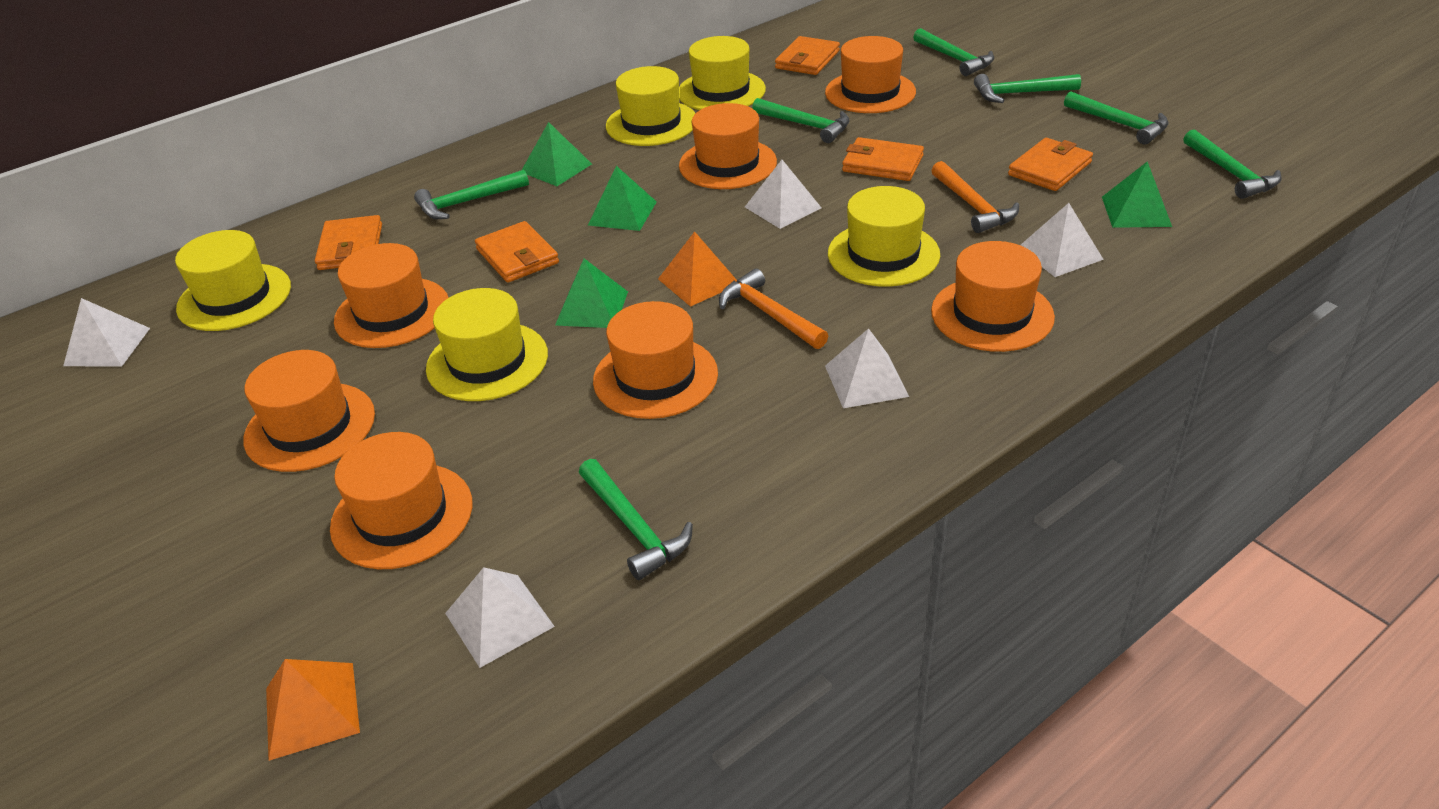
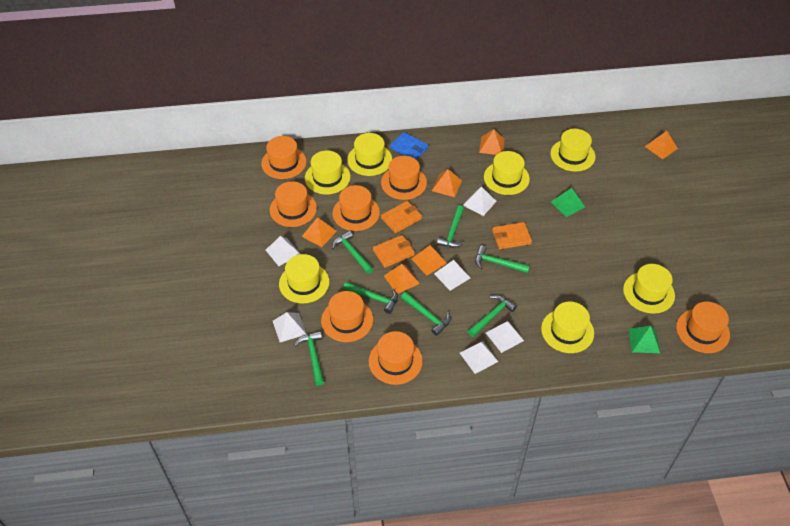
blue wallet: 0 -> 1
green pyramid: 4 -> 2
orange hammer: 2 -> 0
orange pyramid: 2 -> 6
orange wallet: 5 -> 3
white pyramid: 5 -> 6
yellow hat: 5 -> 7

